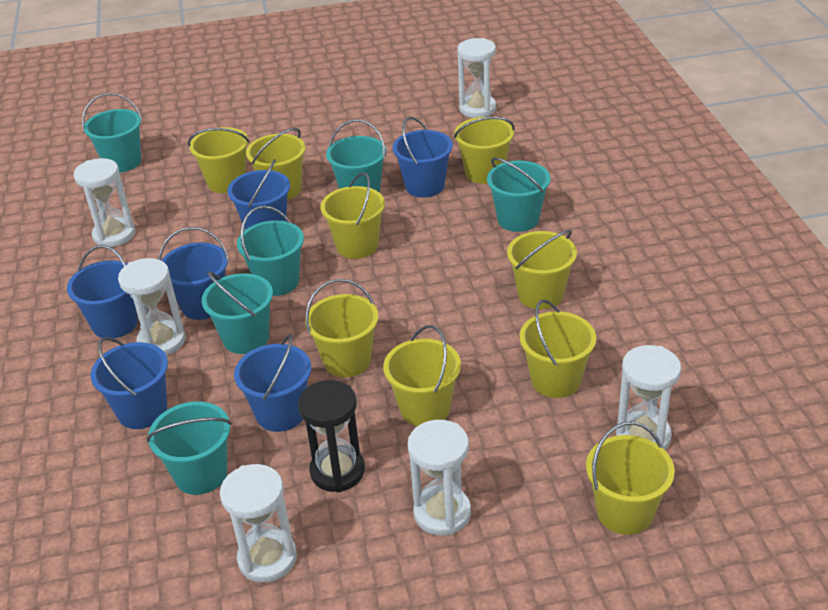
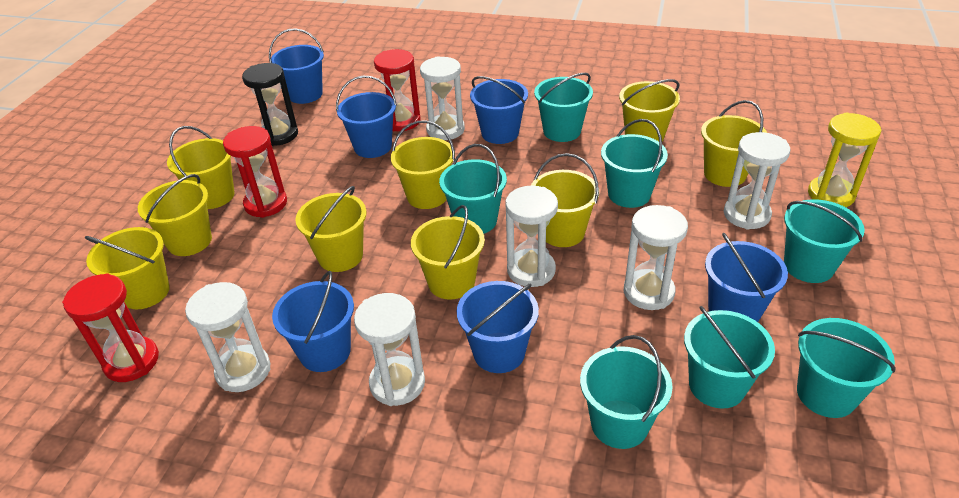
red hourglass: 0 -> 3
turquoise bucket: 6 -> 7
yellow hourglass: 0 -> 1

